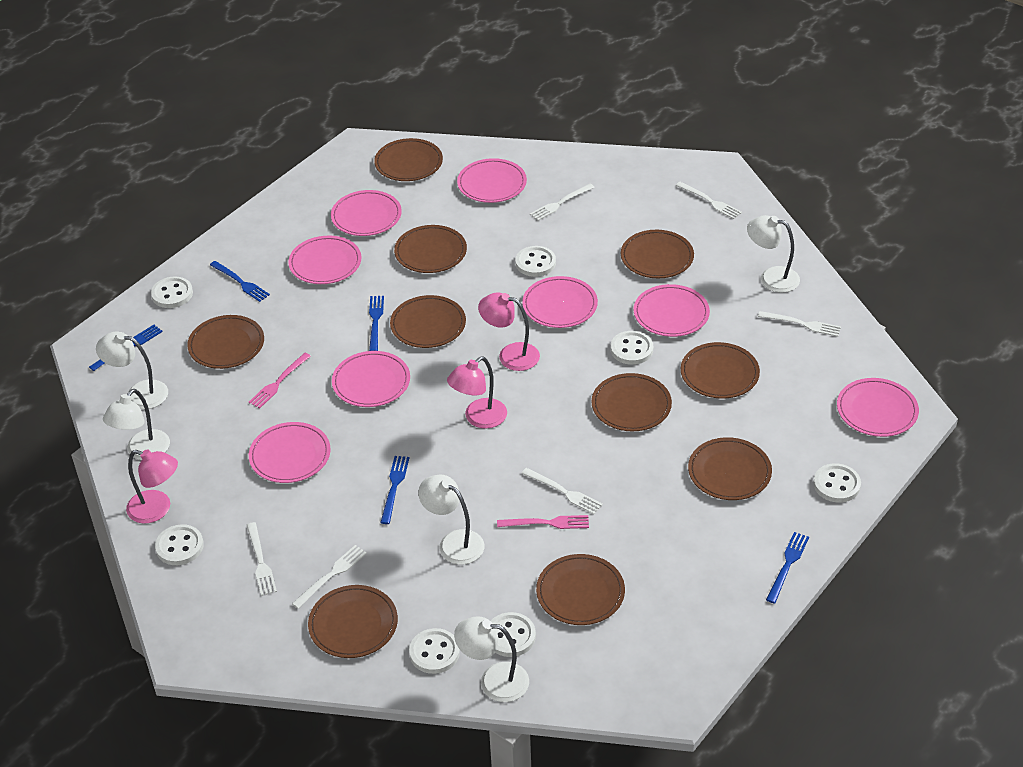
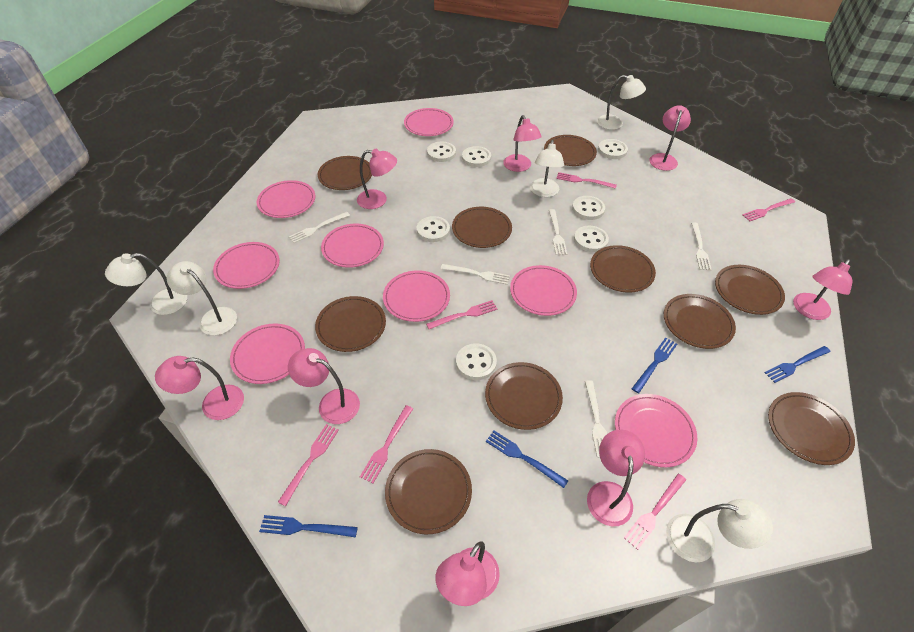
blue fork: 5 -> 4
pink fork: 2 -> 6
pink lamp: 3 -> 8
white fork: 6 -> 5

